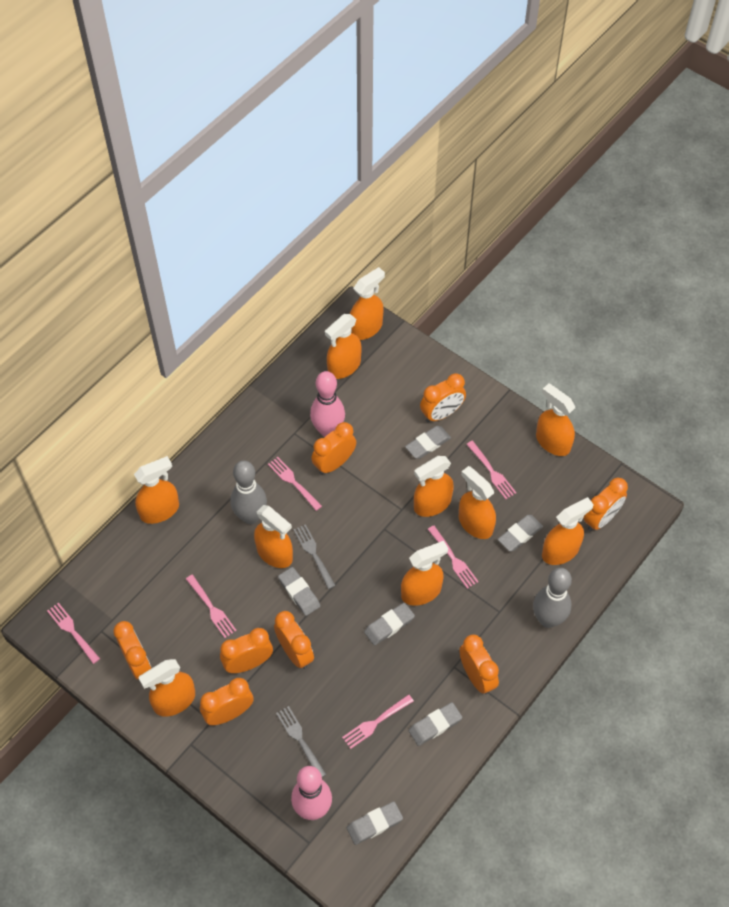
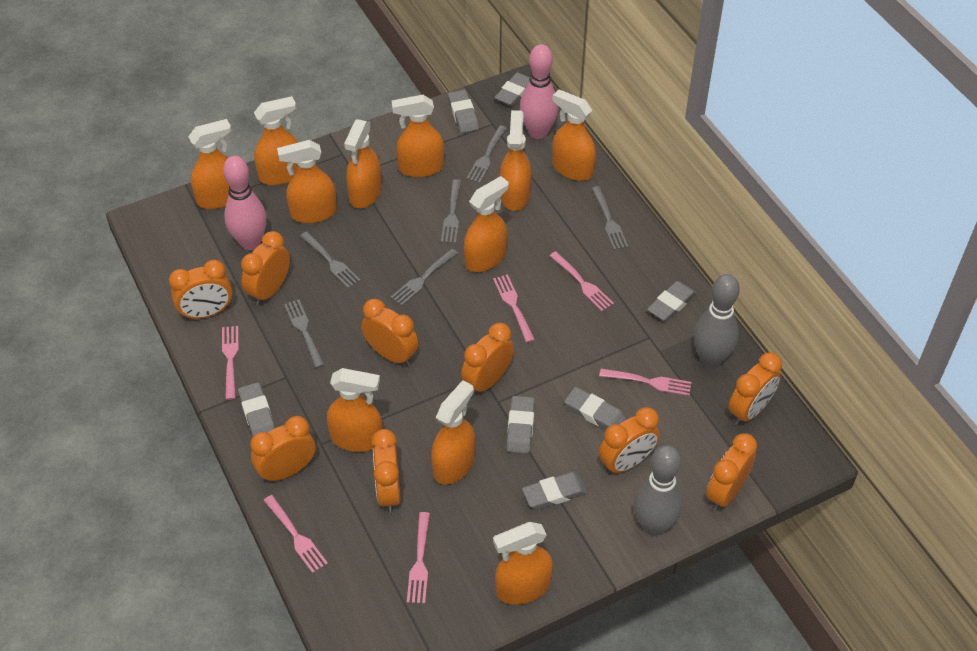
grey eraser: 6 -> 7
grey fork: 2 -> 6
orange clock: 8 -> 9
orange spray bottle: 10 -> 11

